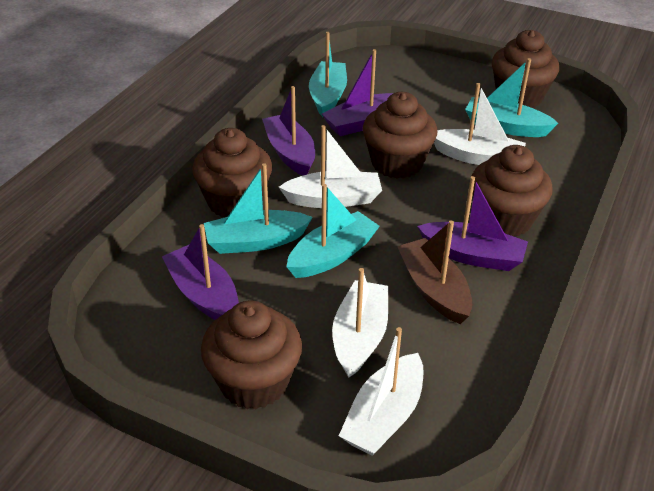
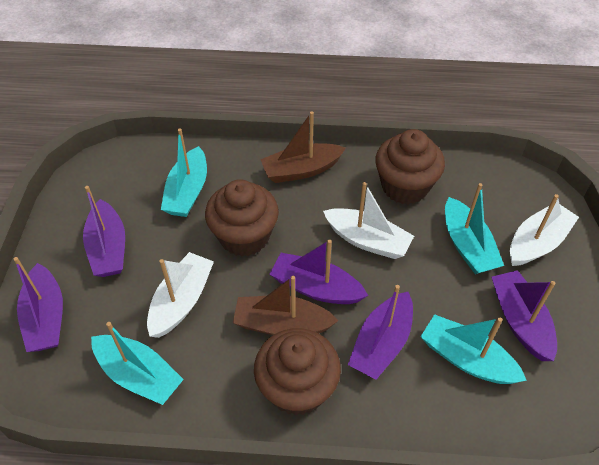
brown boat: 1 -> 2
brown cupcake: 5 -> 3
purple boat: 4 -> 5
white boat: 4 -> 3

